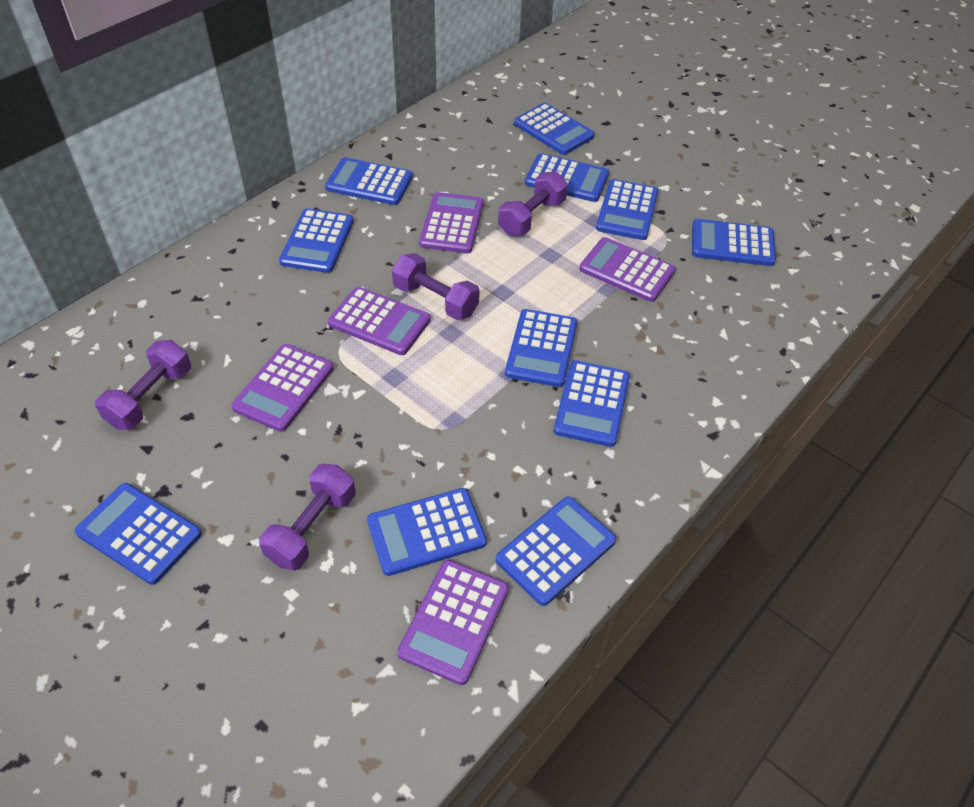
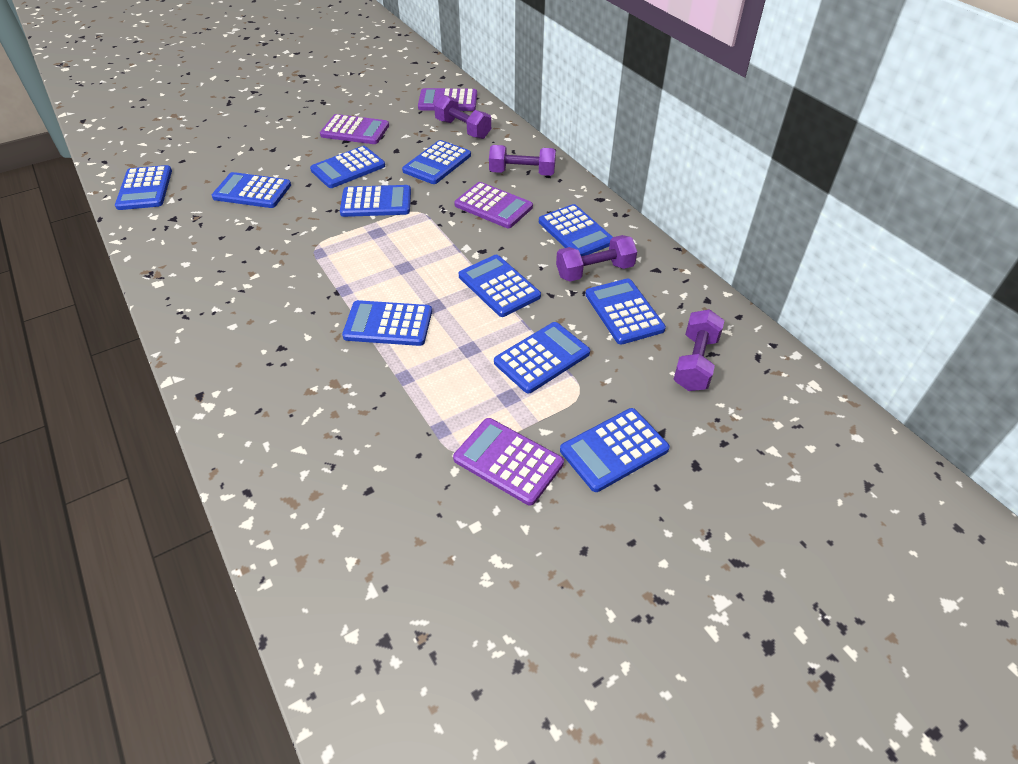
purple calculator: 5 -> 4

